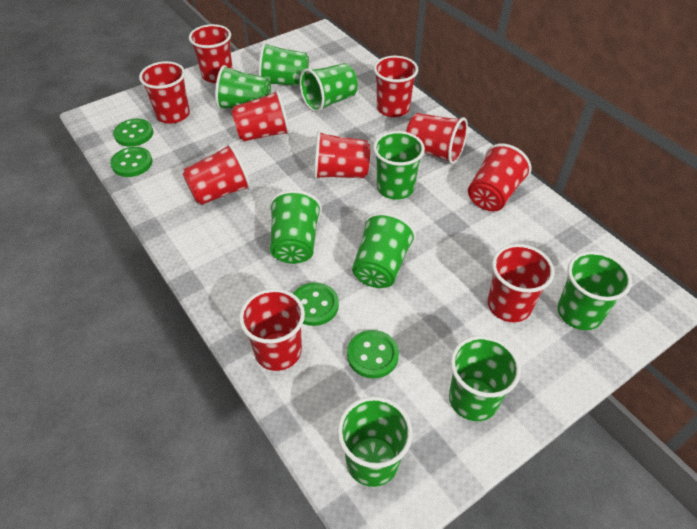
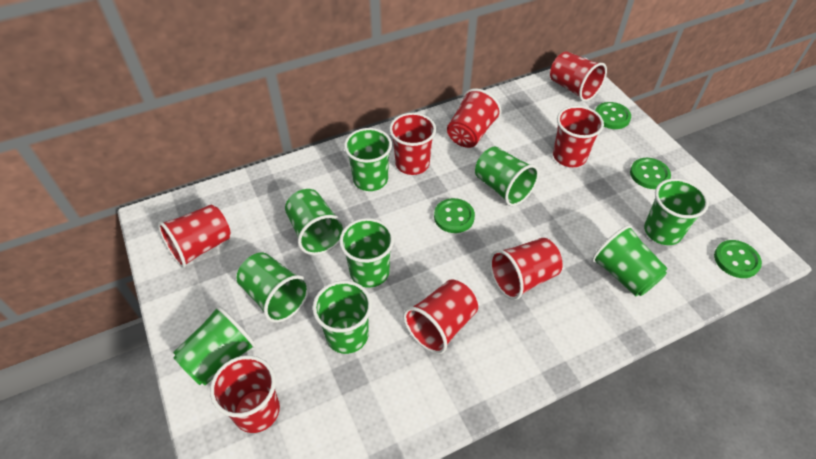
red cup: 10 -> 8

